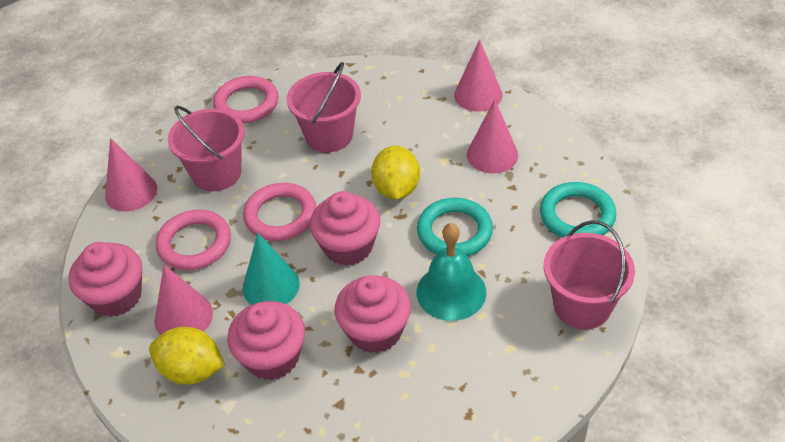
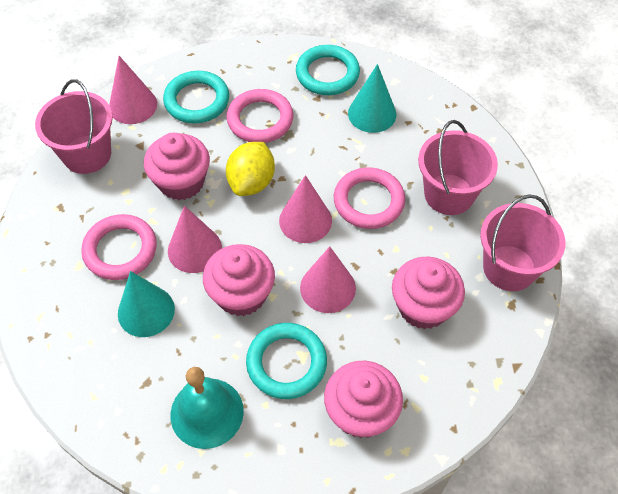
turquoise cone: 1 -> 2
turquoise ring: 2 -> 3
yellow lemon: 2 -> 1

